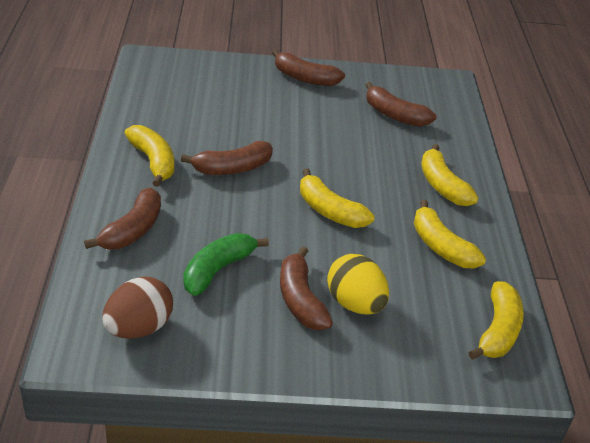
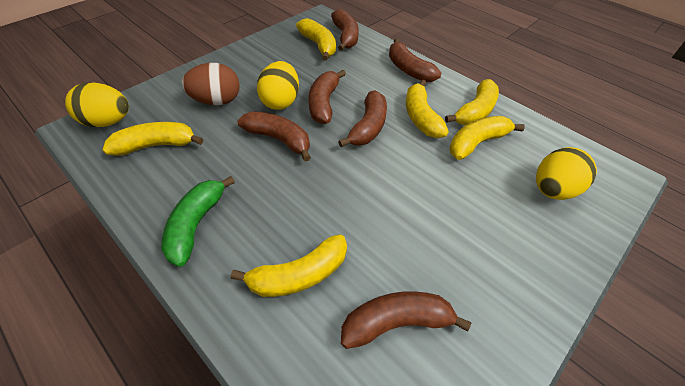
brown banana: 5 -> 6
yellow banana: 5 -> 6
yellow egg: 1 -> 3

